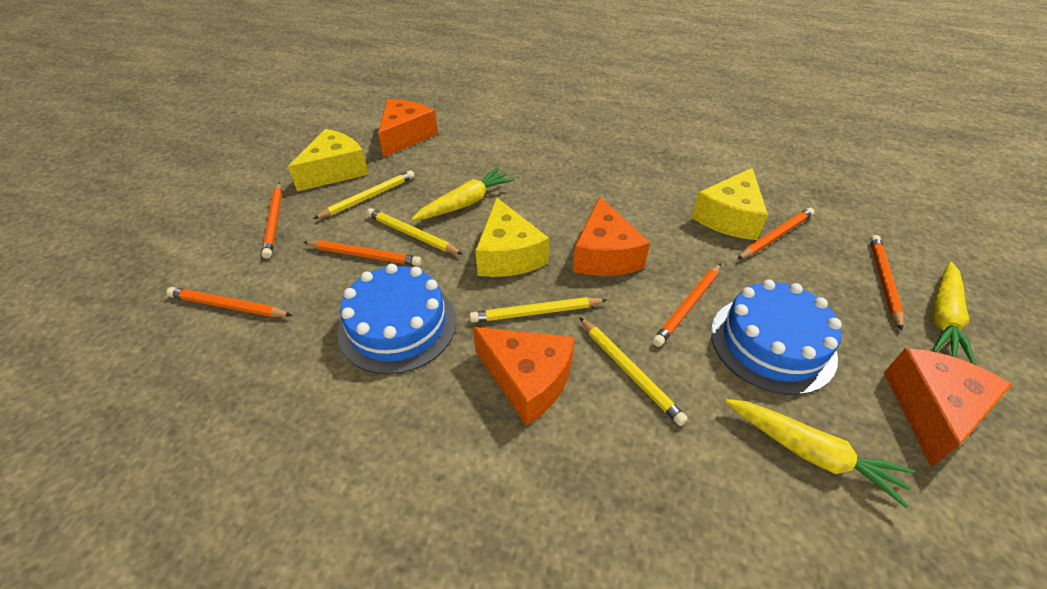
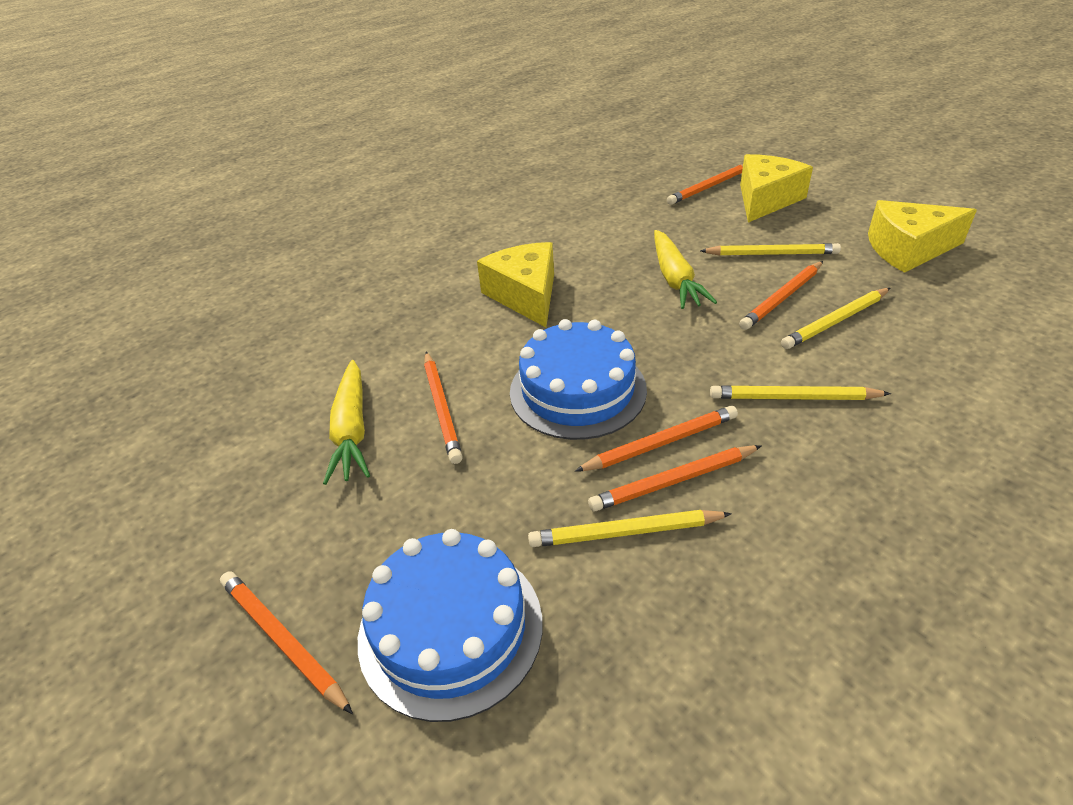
orange cheese: 4 -> 0
yellow carrot: 3 -> 2

